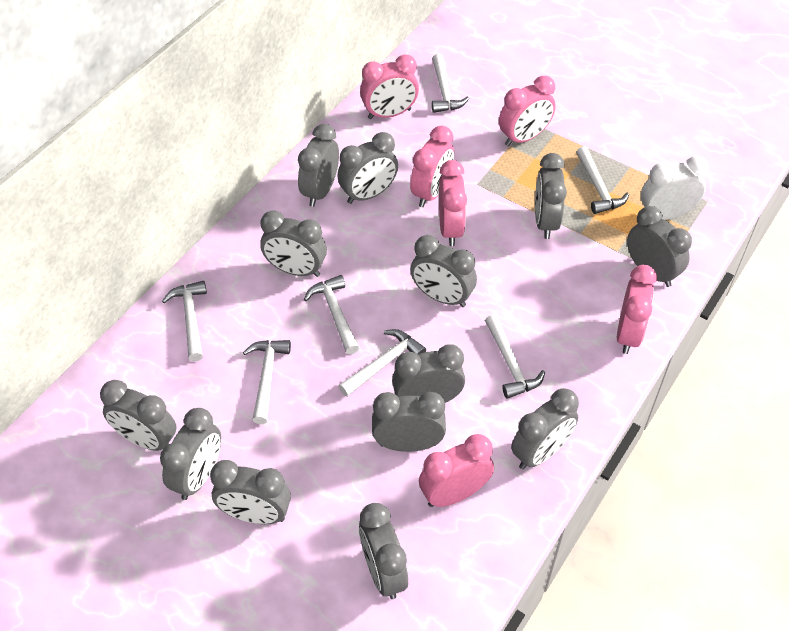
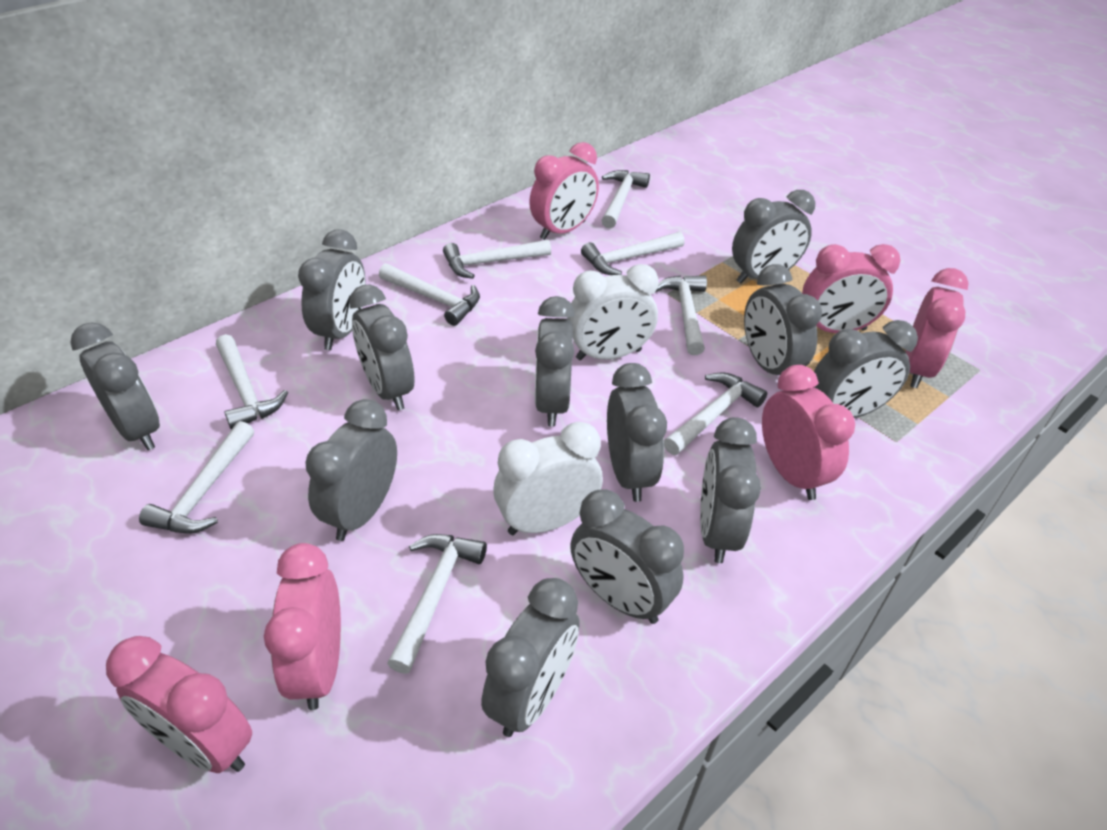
grey clock: 13 -> 12
white clock: 1 -> 2
white hammer: 7 -> 9

